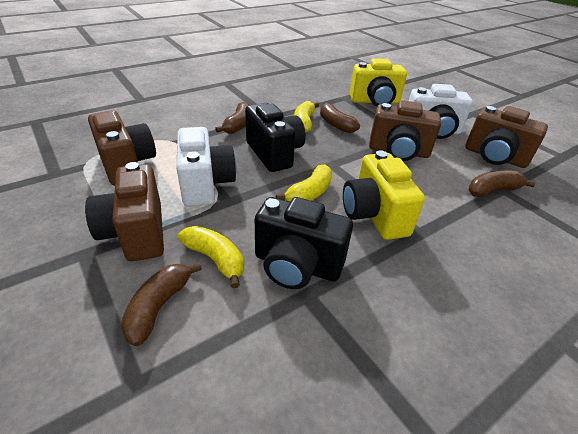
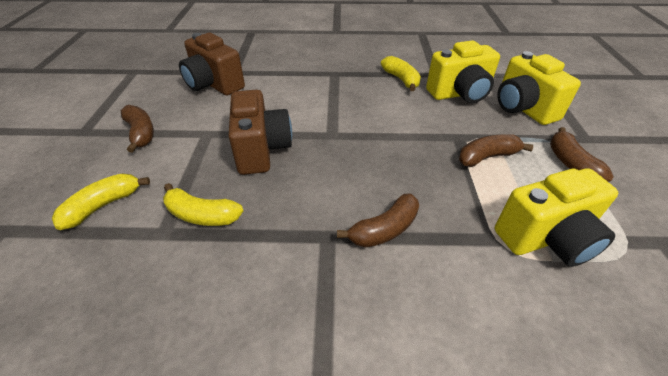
black camera: 2 -> 0
brown camera: 4 -> 2
white camera: 2 -> 0
yellow camera: 2 -> 3

